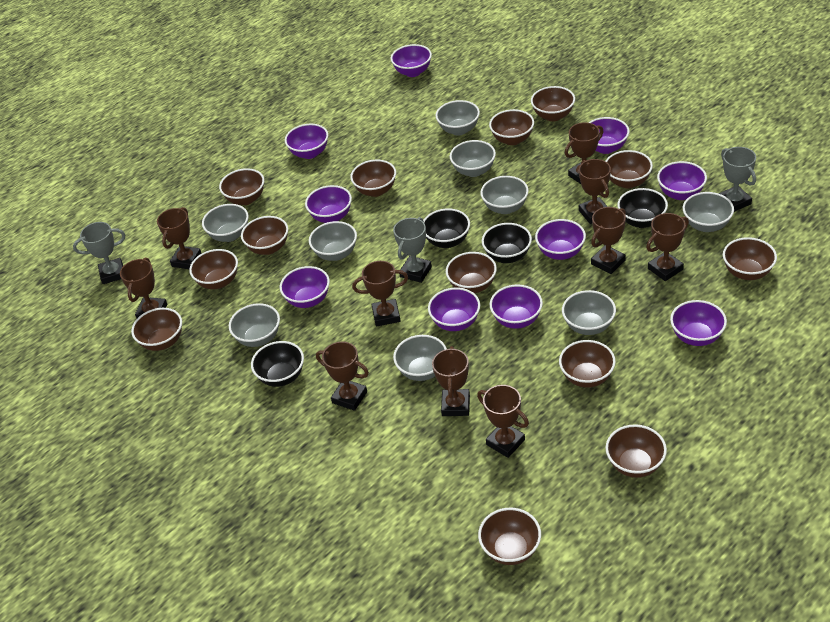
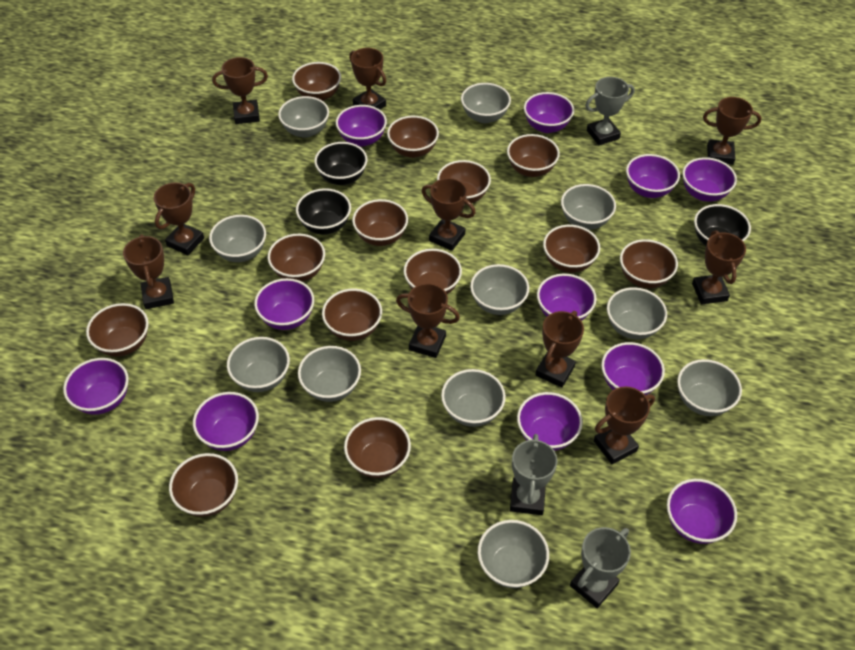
black bowl: 4 -> 3
grey bowl: 9 -> 11
purple bowl: 10 -> 11

